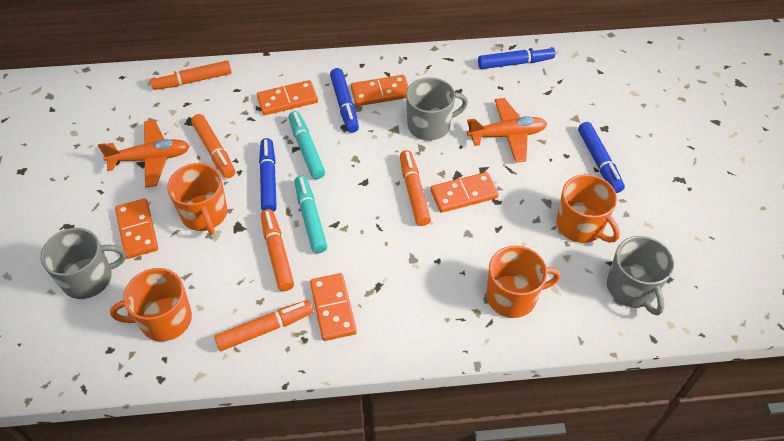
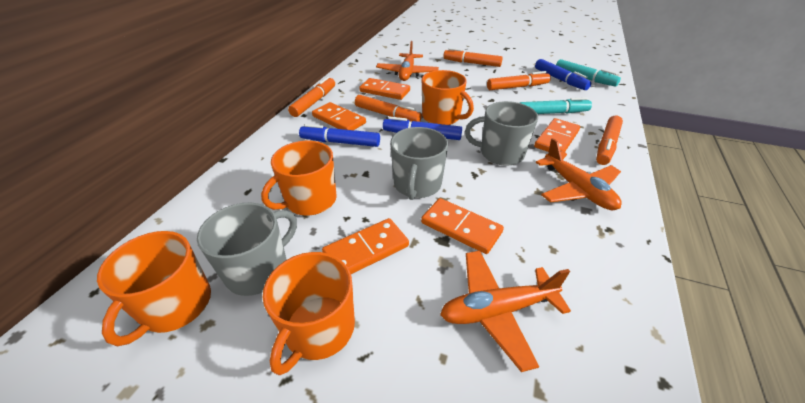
blue marker: 4 -> 3
orange plane: 2 -> 3

